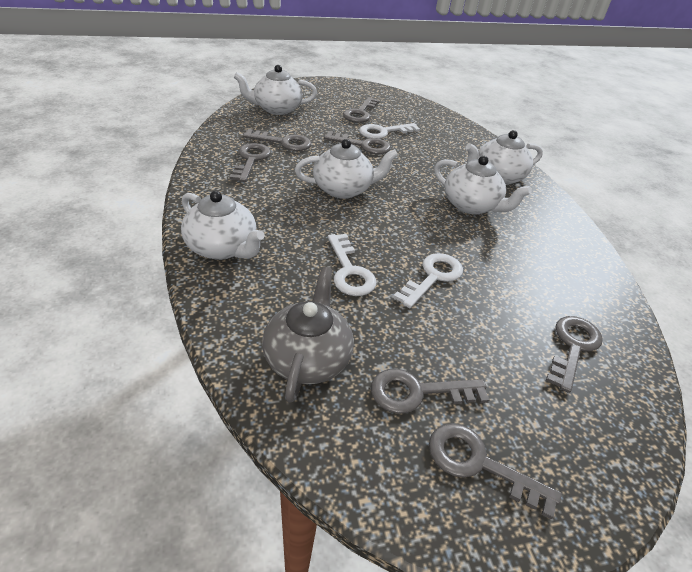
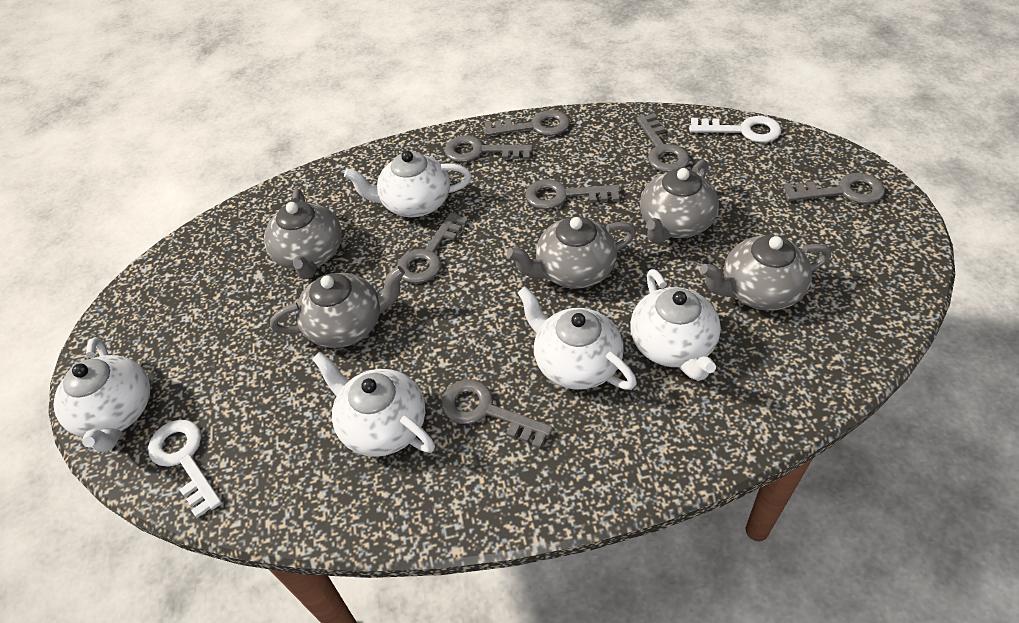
grey teapot: 1 -> 5
white key: 3 -> 2

